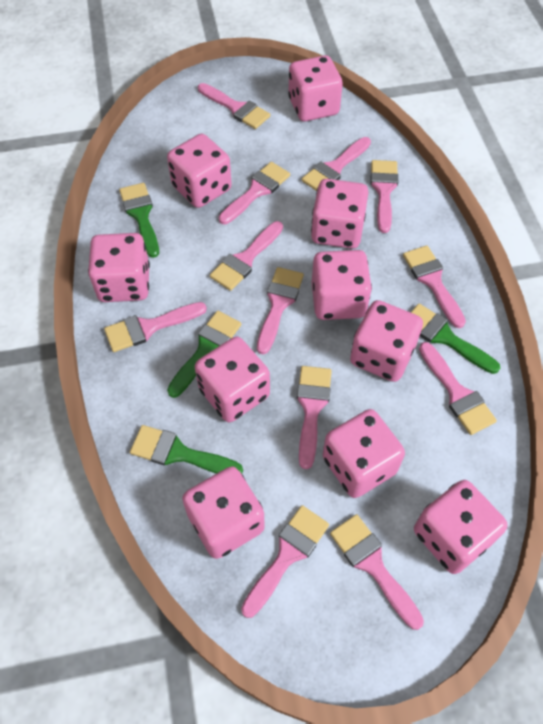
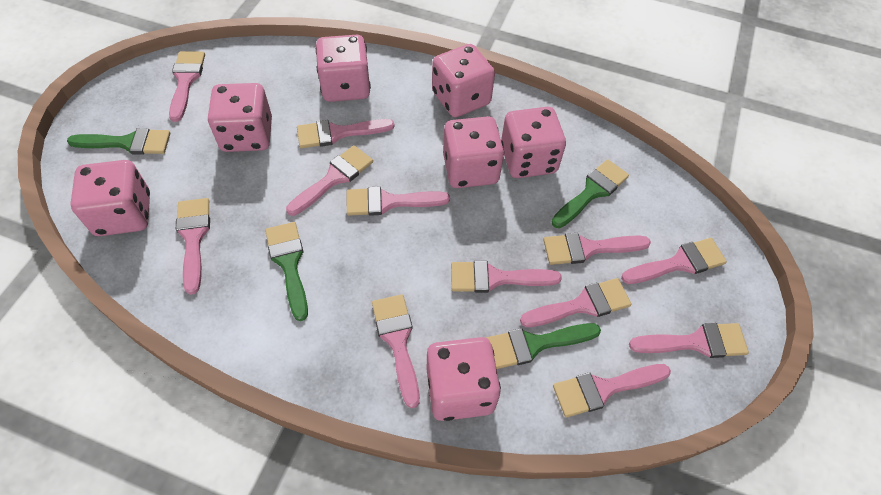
pink dice: 10 -> 7

